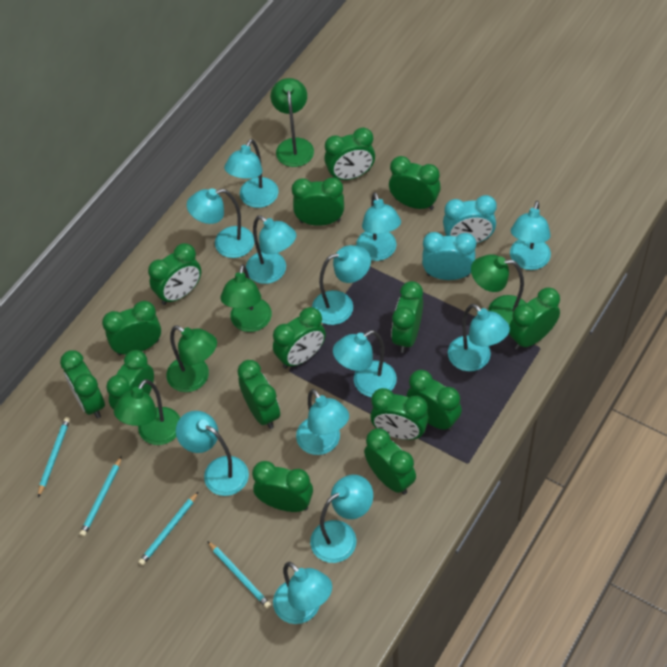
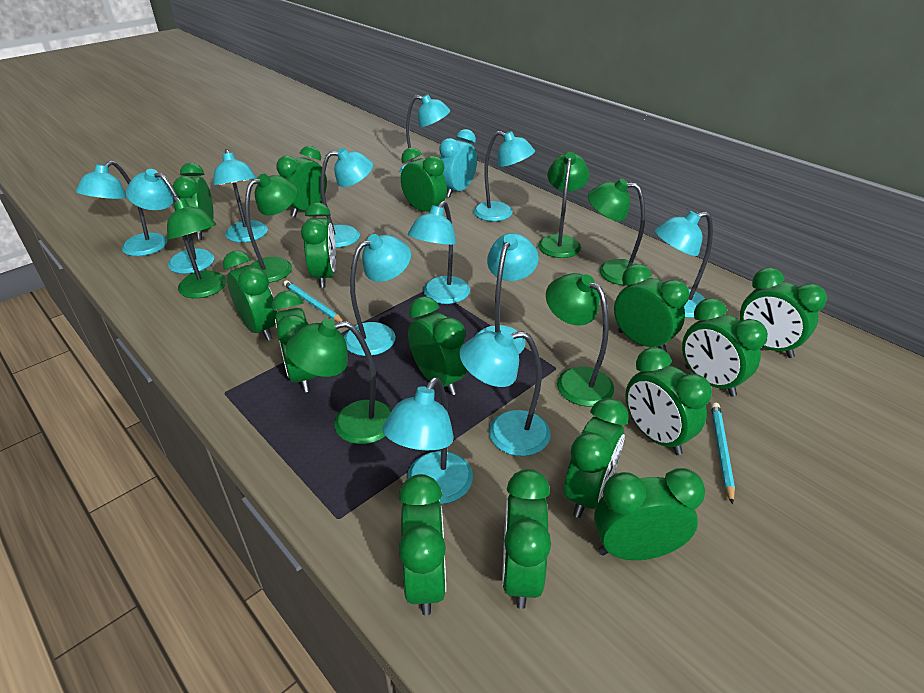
green lamp: 5 -> 6
turquoise clock: 2 -> 1
turquoise pencil: 4 -> 2

